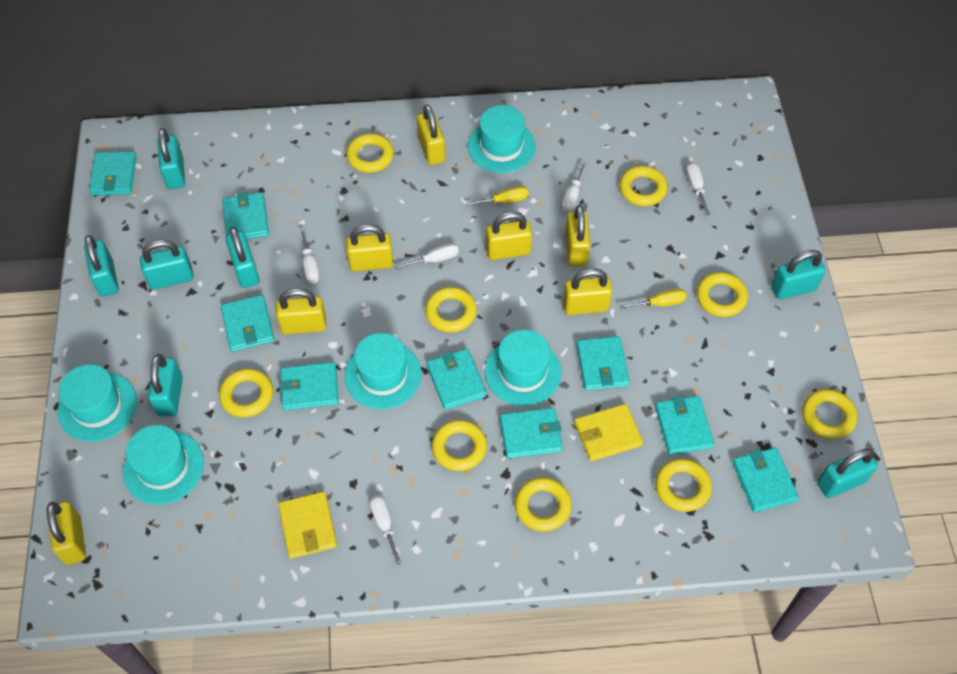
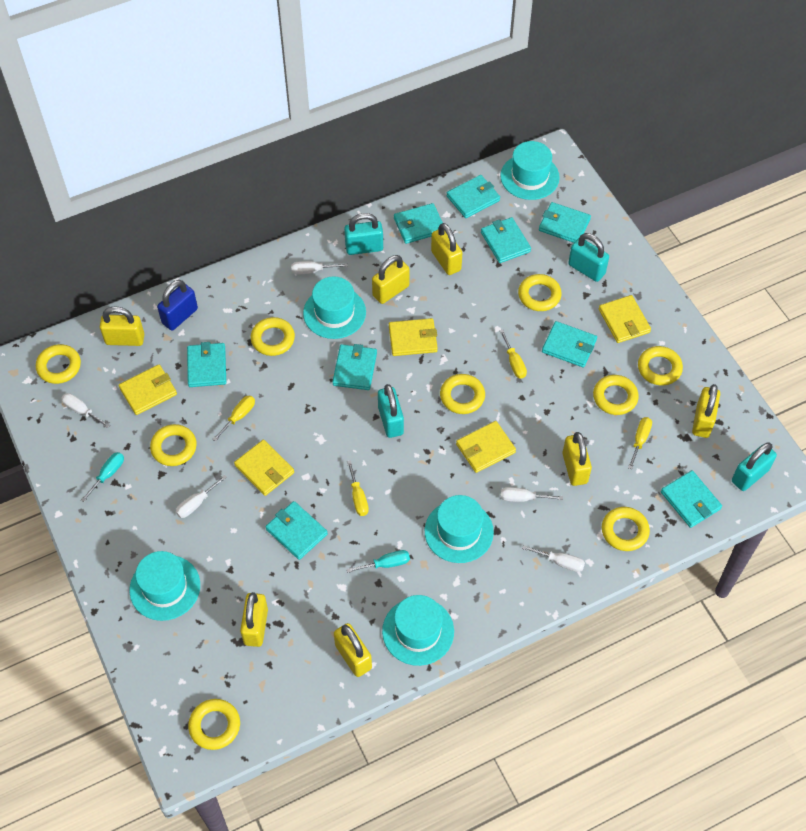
blue padlock: 0 -> 1
turquoise padlock: 7 -> 4
turquoise screwdriver: 0 -> 2
yellow screwdriver: 2 -> 4
yellow wallet: 2 -> 5

